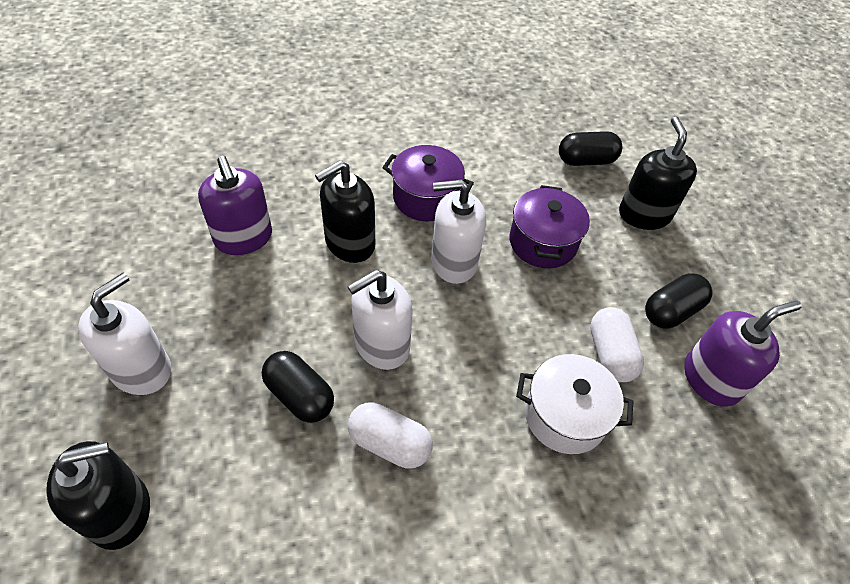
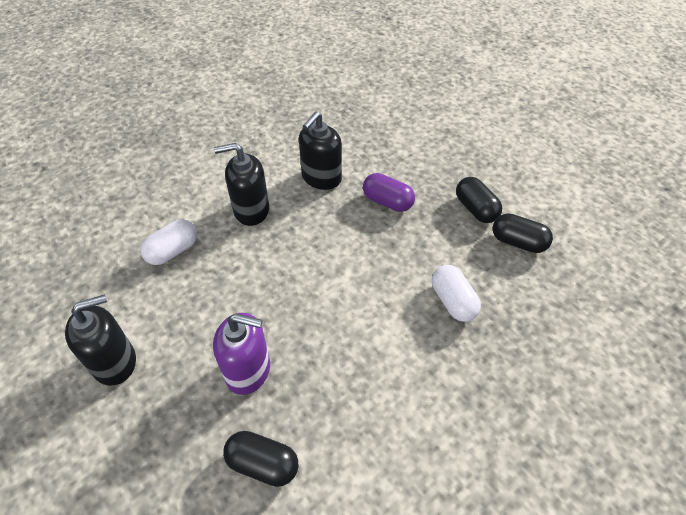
purple capsule: 0 -> 1
purple pot: 2 -> 0
purple soap dispenser: 2 -> 1
white pot: 1 -> 0
white soap dispenser: 3 -> 0

